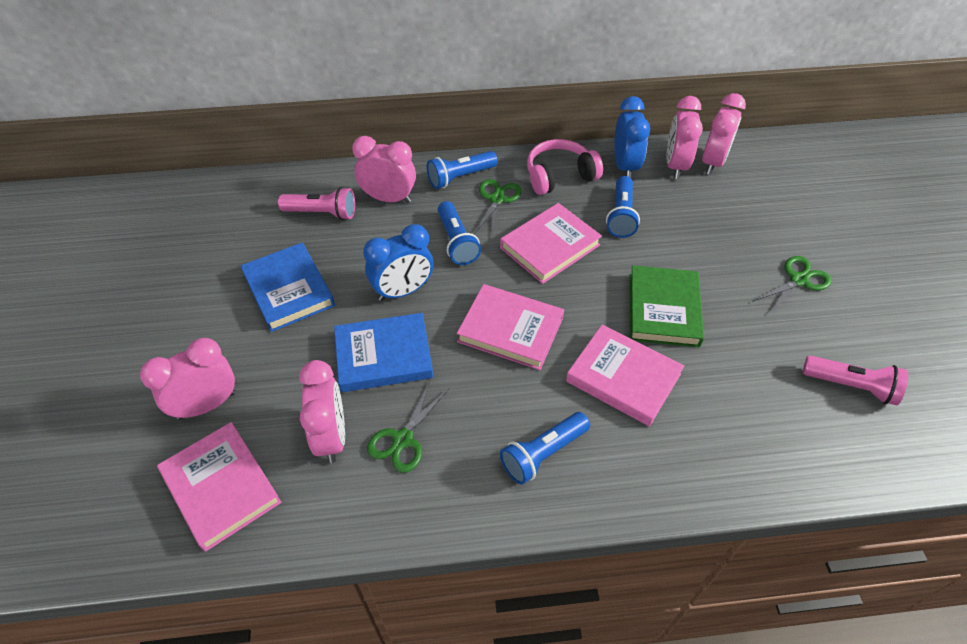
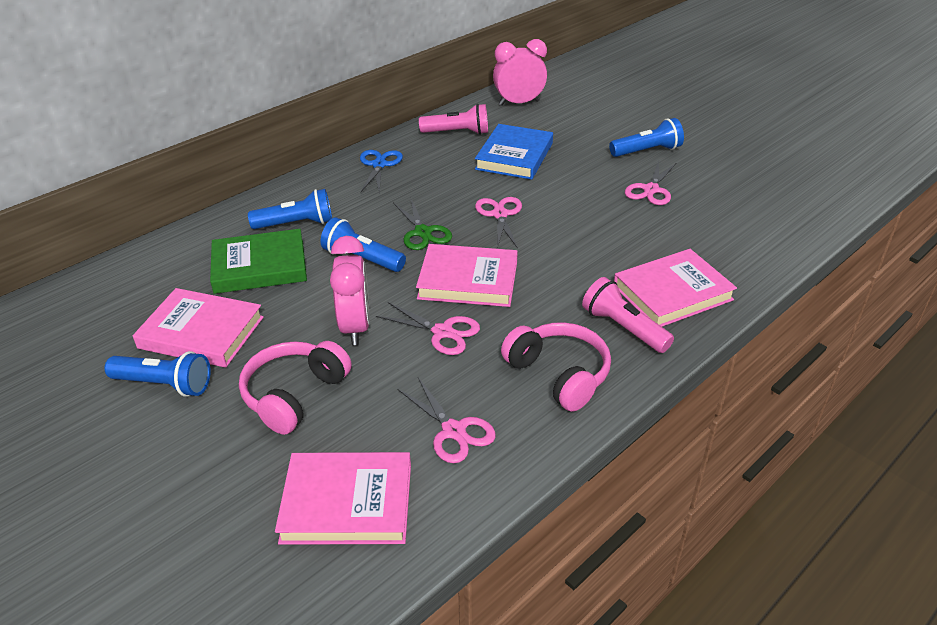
blue book: 2 -> 1
blue clock: 2 -> 0
blue scissors: 0 -> 1
green scissors: 3 -> 1
pink clock: 5 -> 2
pink headphones: 1 -> 2
pink scissors: 0 -> 4

